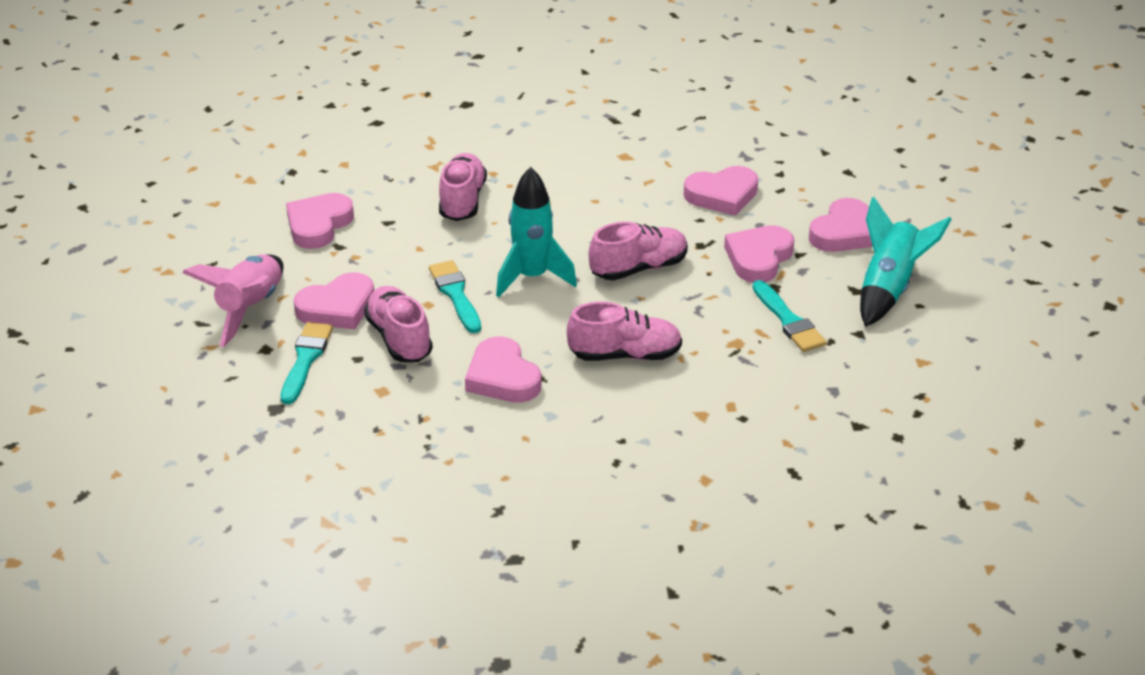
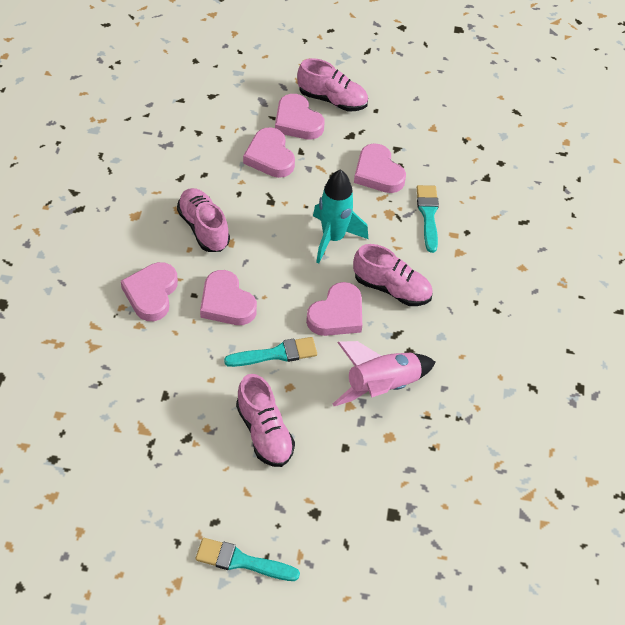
turquoise rocket: 2 -> 1

